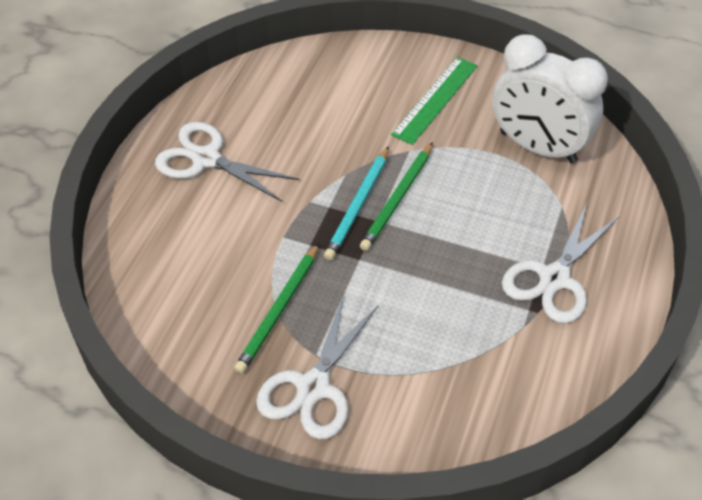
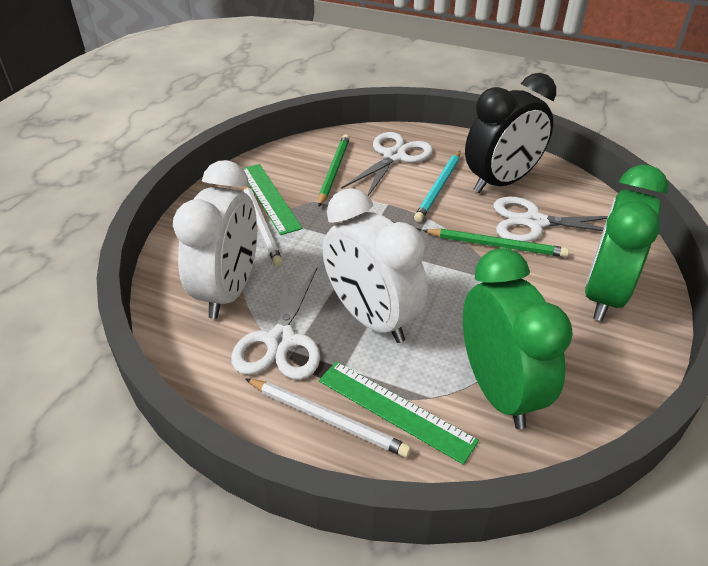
black clock: 0 -> 1
green clock: 0 -> 2
green ruler: 1 -> 2
white clock: 1 -> 2
white pencil: 0 -> 2

